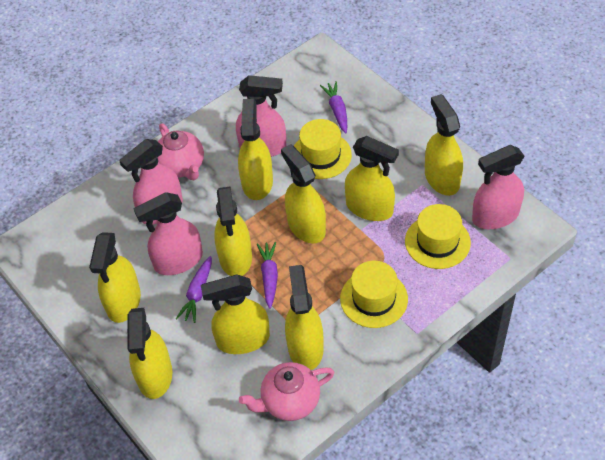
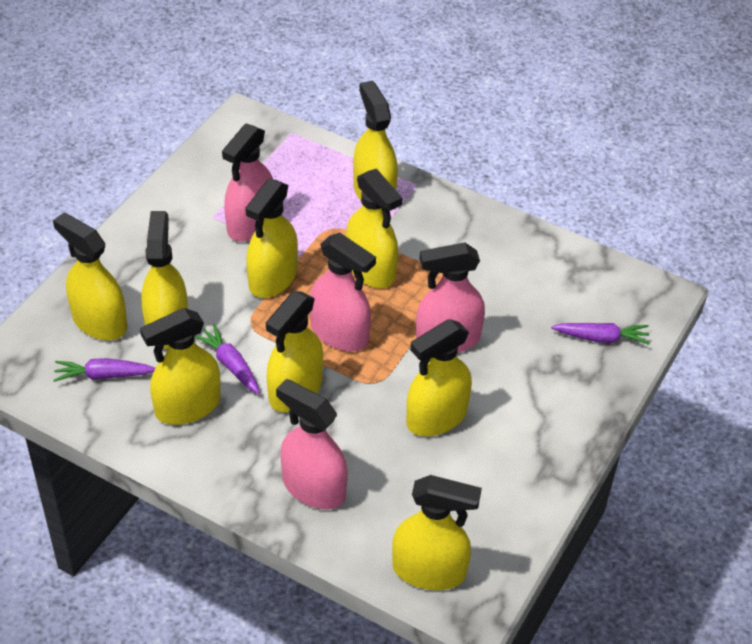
pink teapot: 2 -> 0
yellow hat: 3 -> 0

